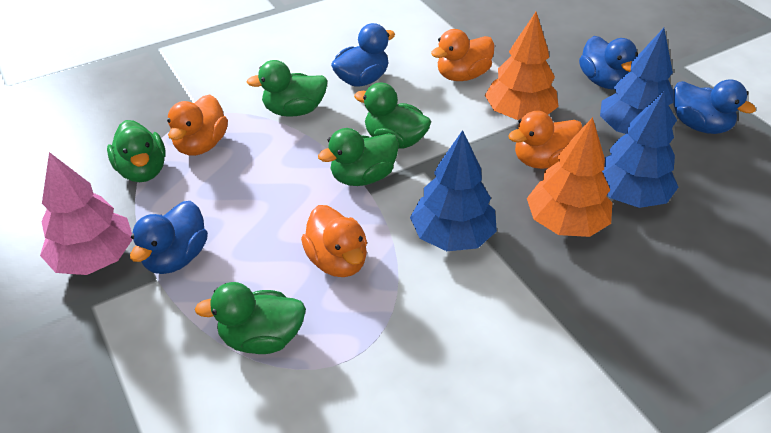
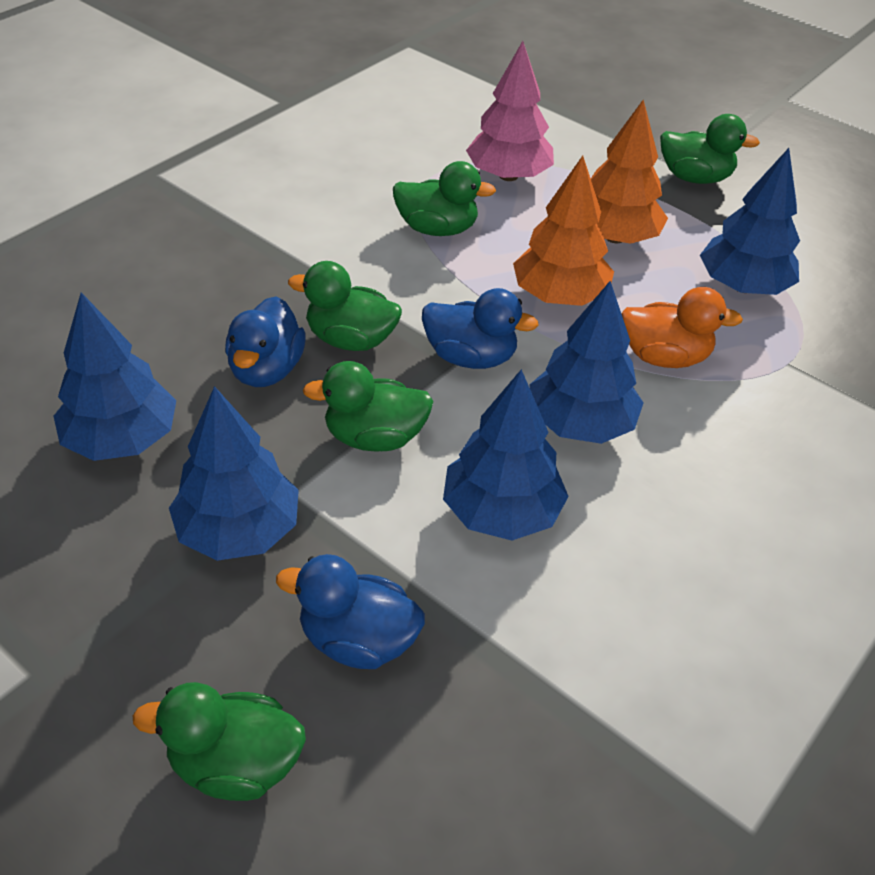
blue duck: 4 -> 3
blue tree: 3 -> 5
orange duck: 4 -> 1

